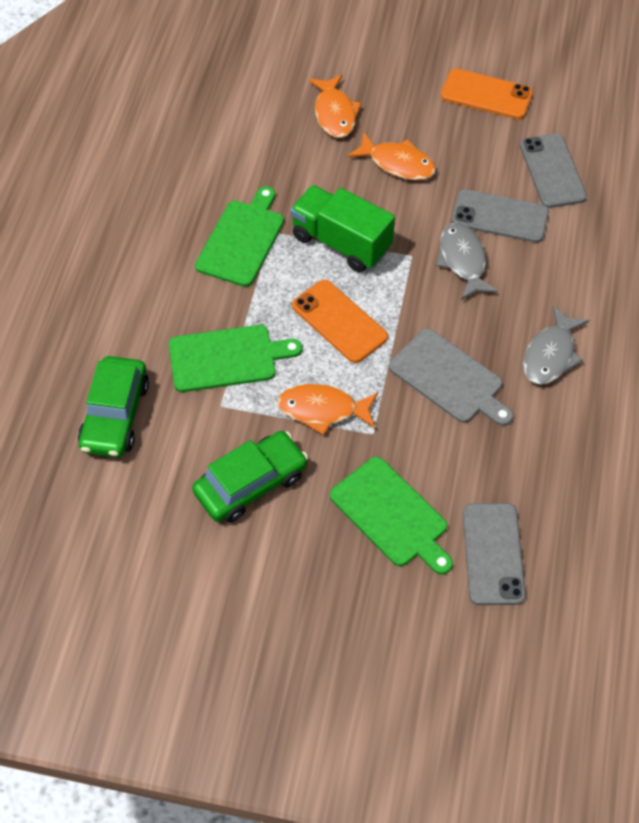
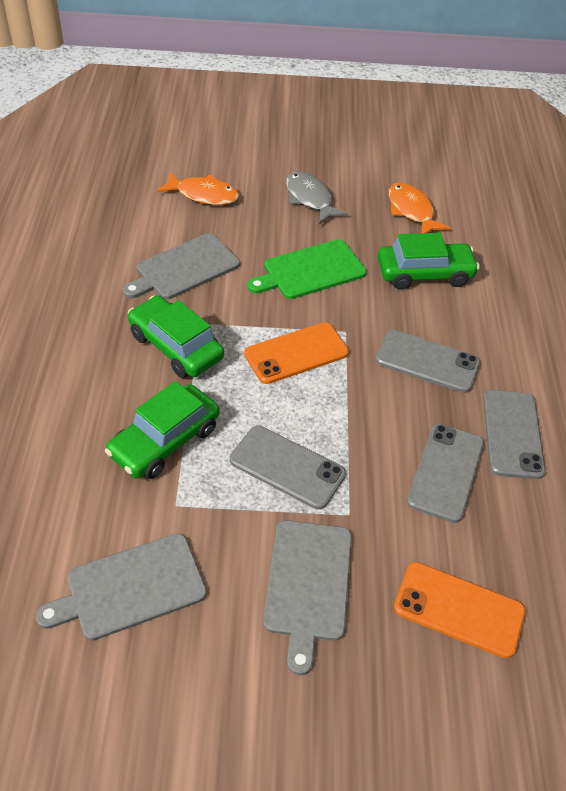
green car: 2 -> 3
green cutting board: 3 -> 1
green truck: 1 -> 0
grey cutting board: 1 -> 3
grey fish: 2 -> 1
grey phone: 3 -> 4
orange fish: 3 -> 2

